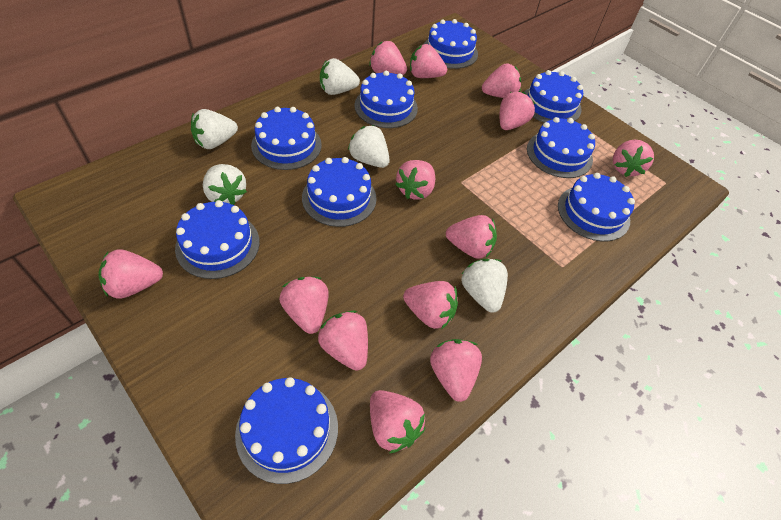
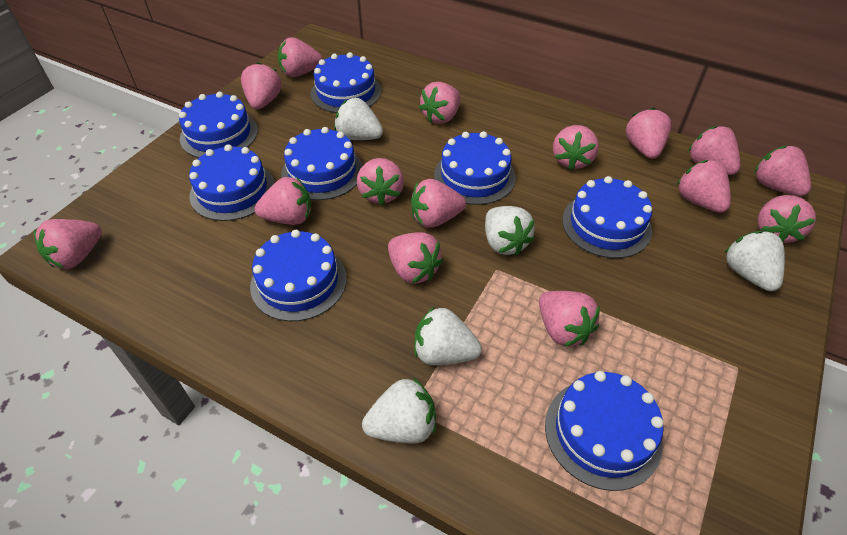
blue cake: 9 -> 8
pink strawberry: 13 -> 15

